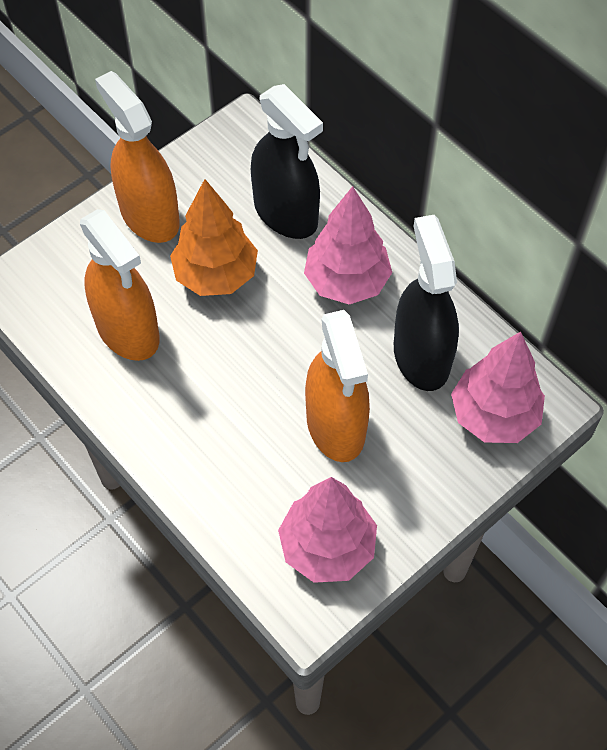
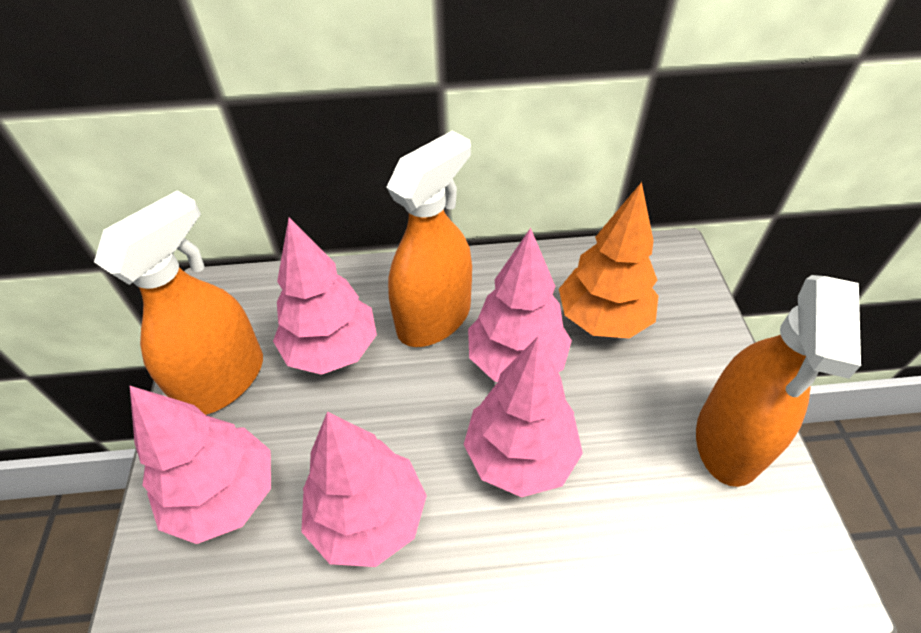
black spray bottle: 2 -> 0
pink tree: 3 -> 5

